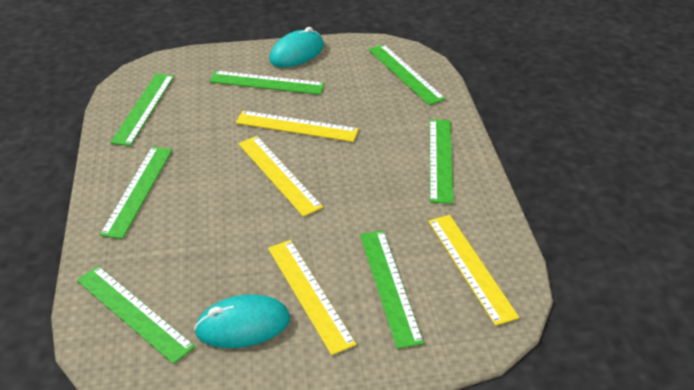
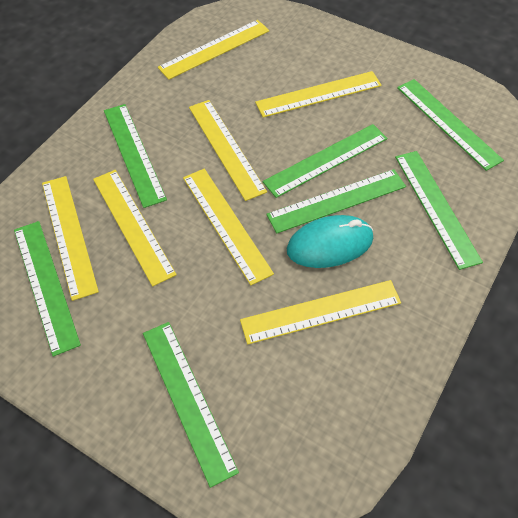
turquoise mouse: 2 -> 1
yellow ruler: 4 -> 7

